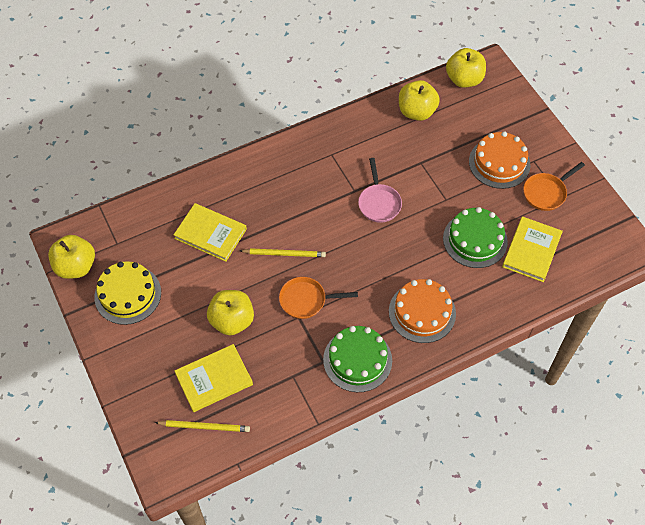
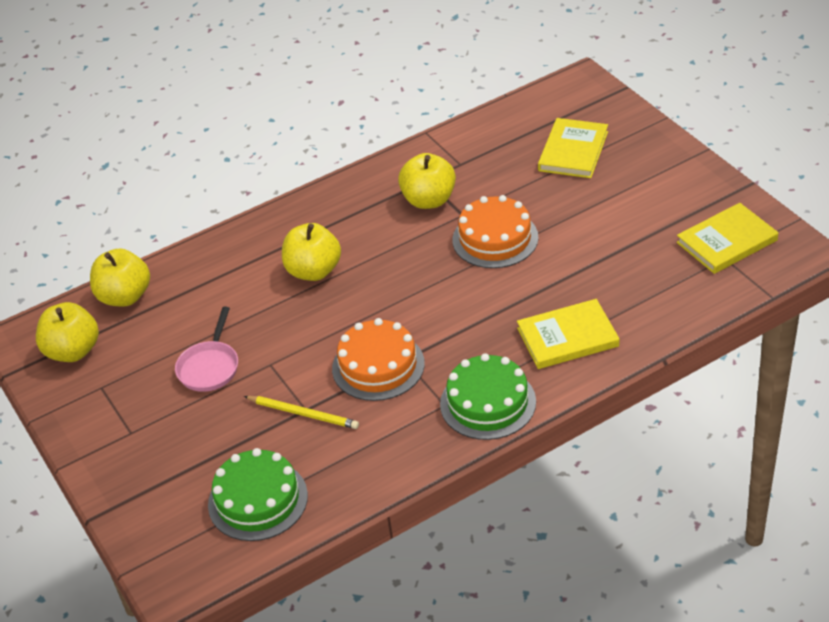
orange pan: 2 -> 0
yellow cake: 1 -> 0
yellow pencil: 2 -> 1

